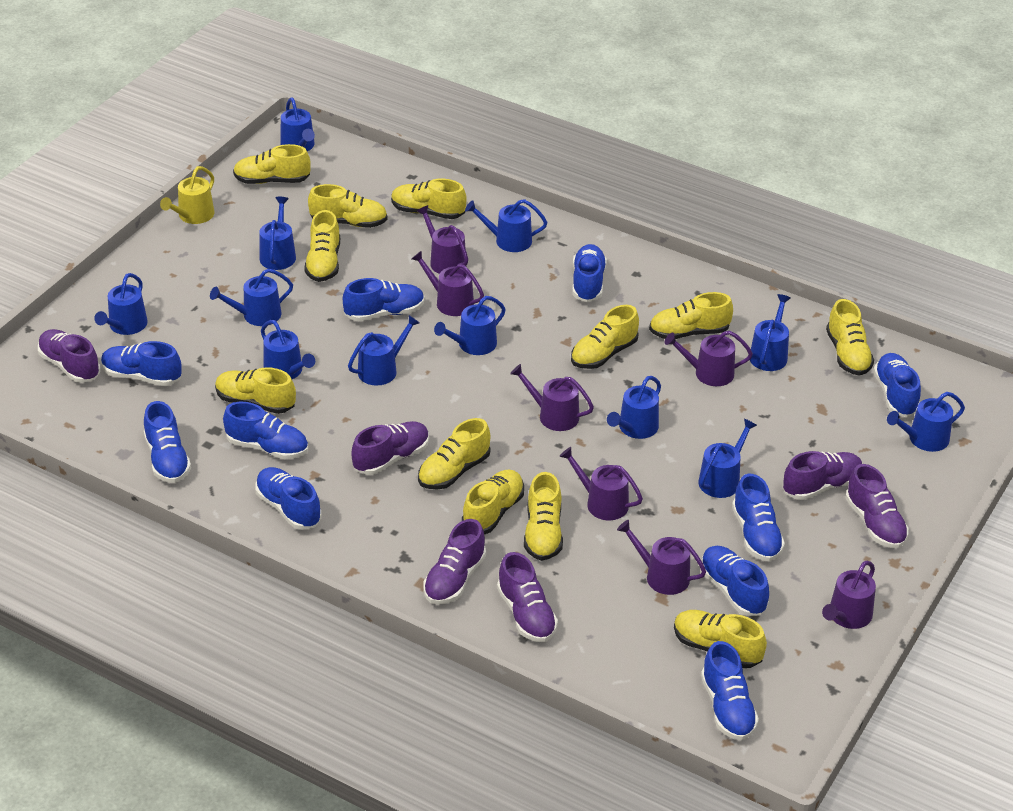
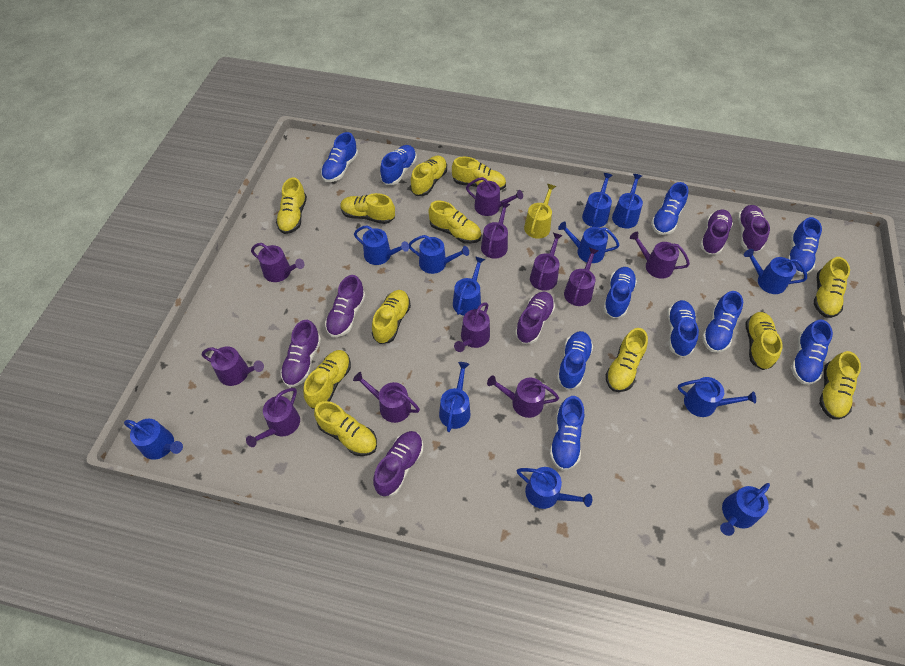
purple watering can: 7 -> 11

